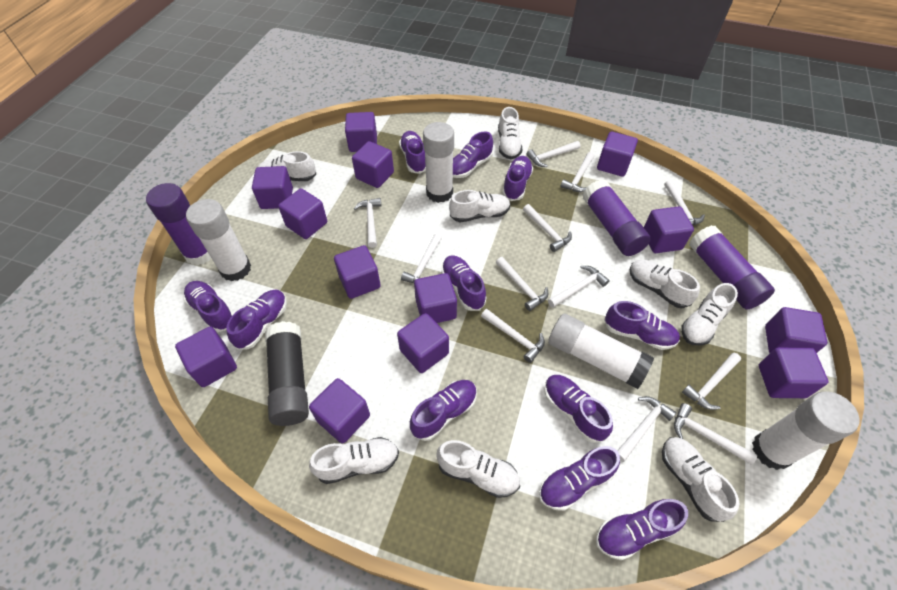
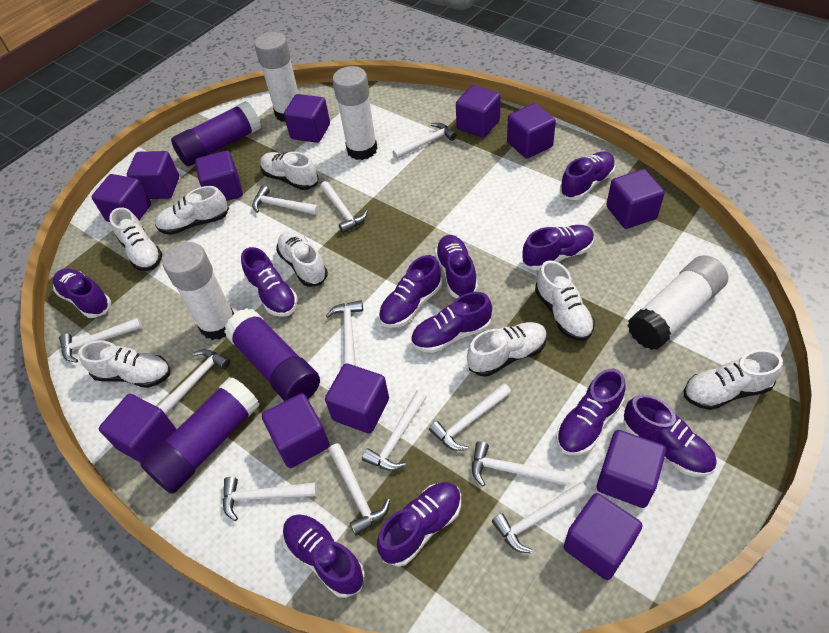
black glue stick: 1 -> 0
purple cube: 13 -> 12

